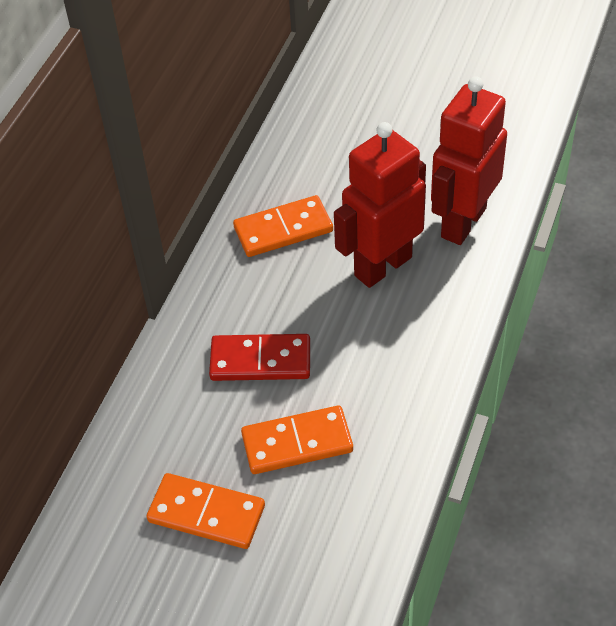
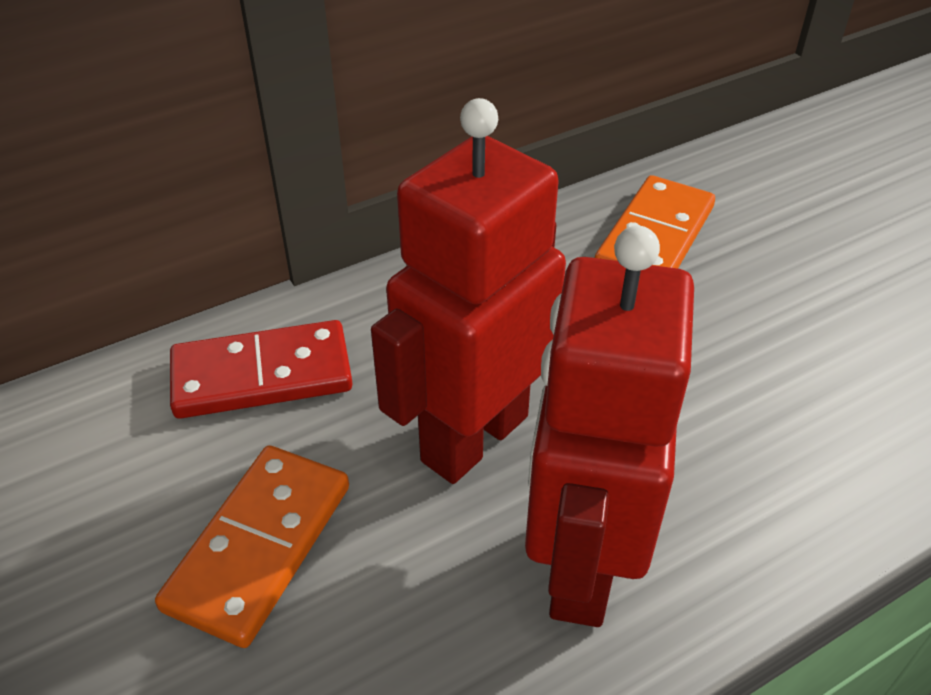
orange domino: 3 -> 2

